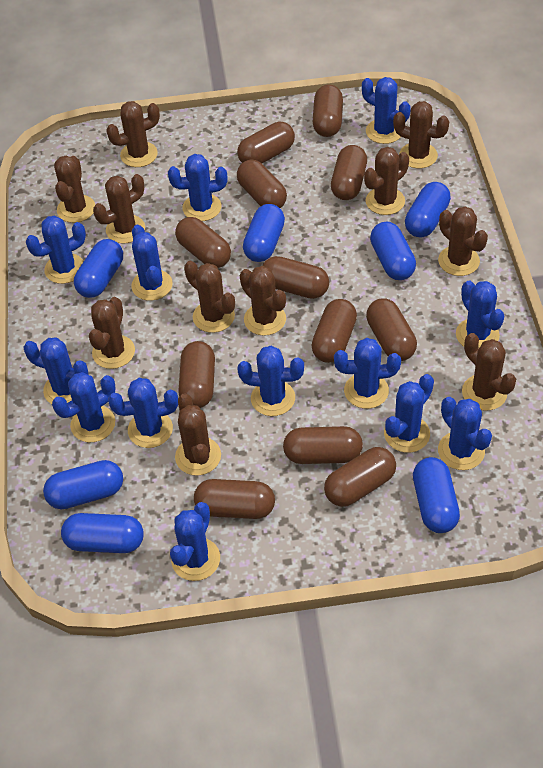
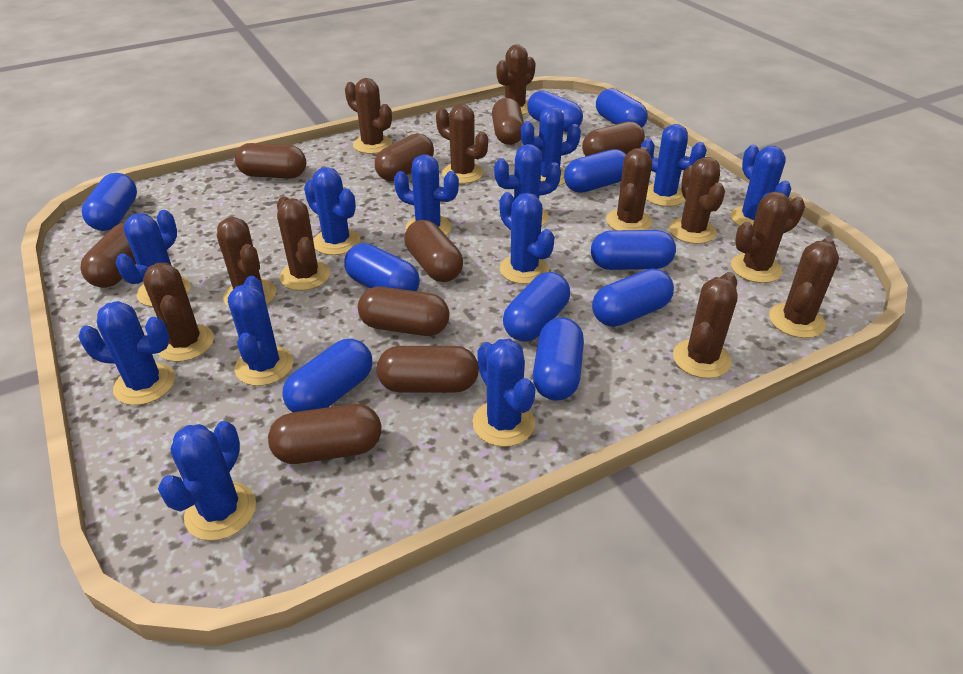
blue cactus: 13 -> 12
blue capsule: 7 -> 10
brown capsule: 12 -> 9

